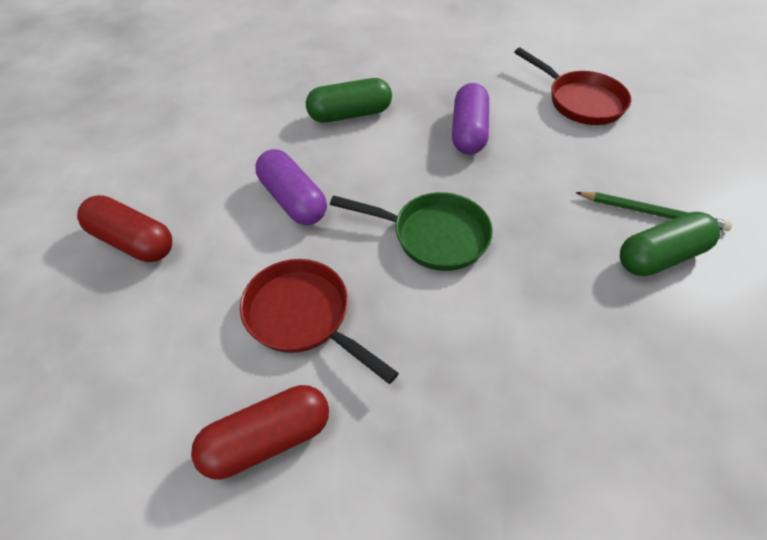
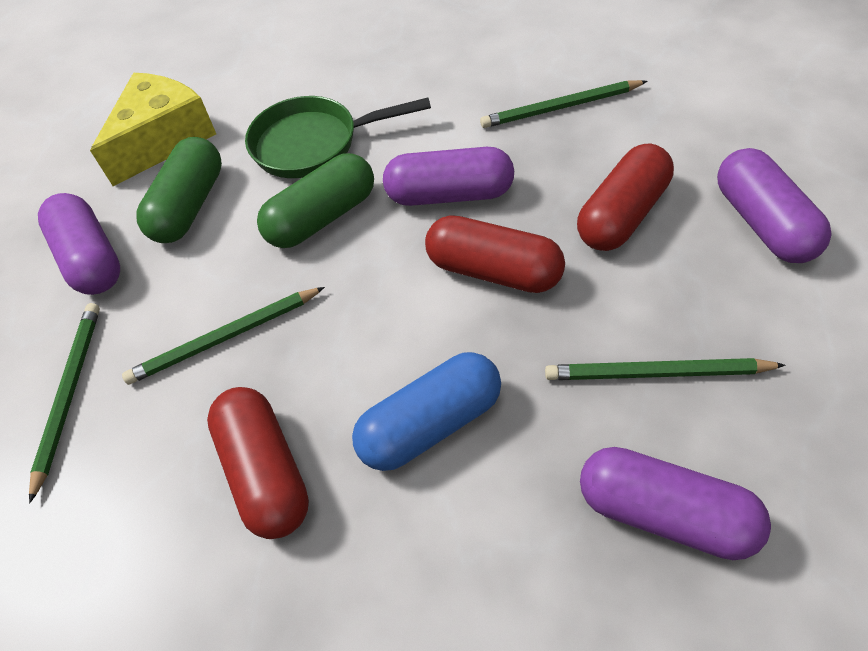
blue capsule: 0 -> 1
green pencil: 1 -> 4
purple capsule: 2 -> 4
red capsule: 2 -> 3
red pan: 2 -> 0
yellow cheese: 0 -> 1

